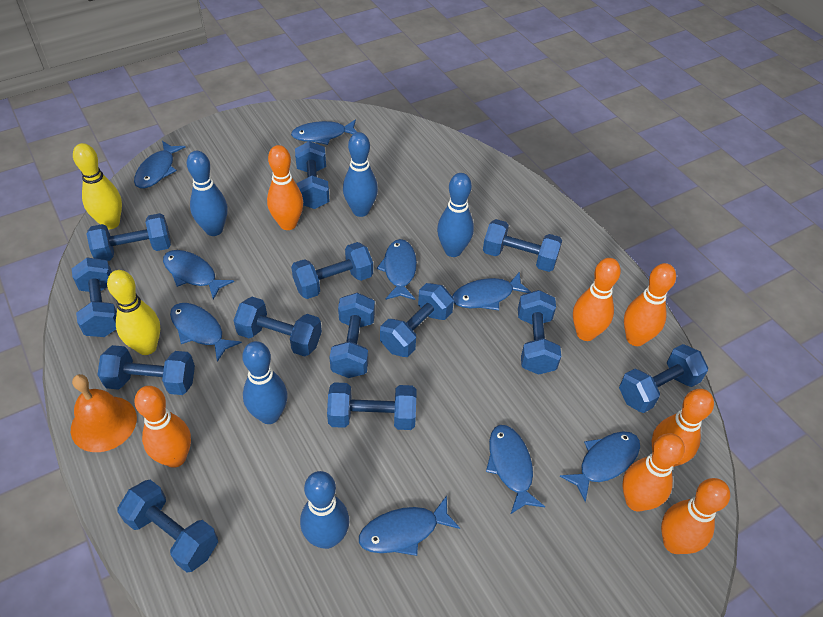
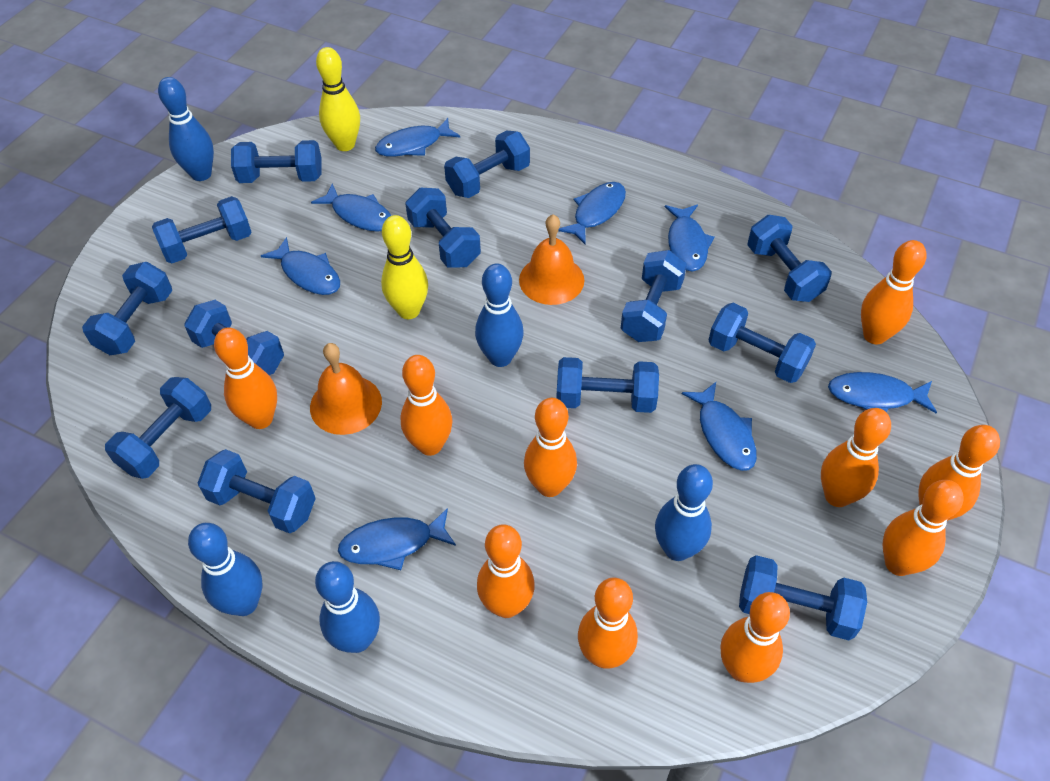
blue fish: 9 -> 8
orange bell: 1 -> 2
orange bowling pin: 7 -> 10

